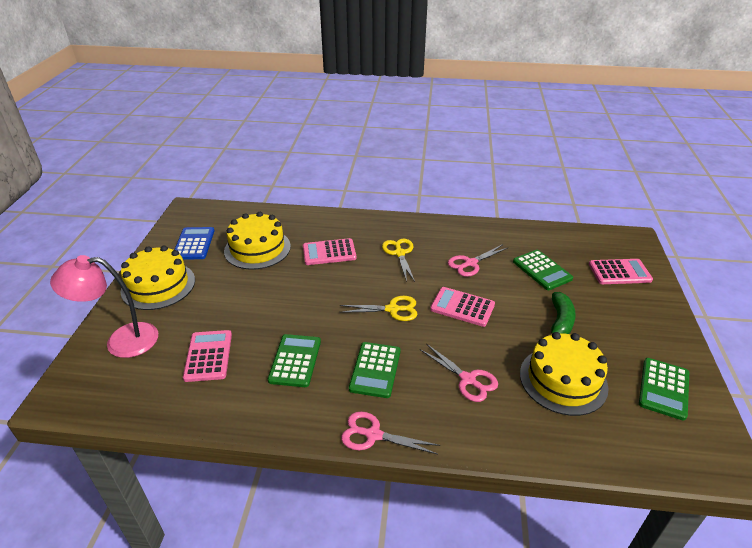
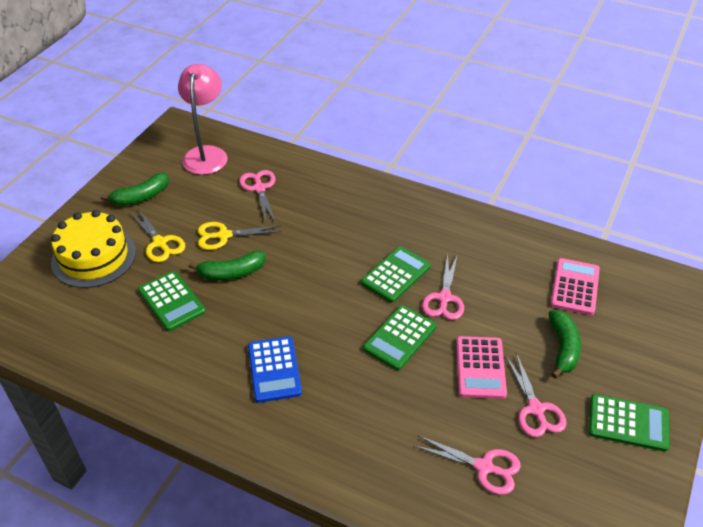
green banana: 1 -> 3
pink calculator: 4 -> 2
pink scissors: 3 -> 4
yellow cake: 3 -> 1

